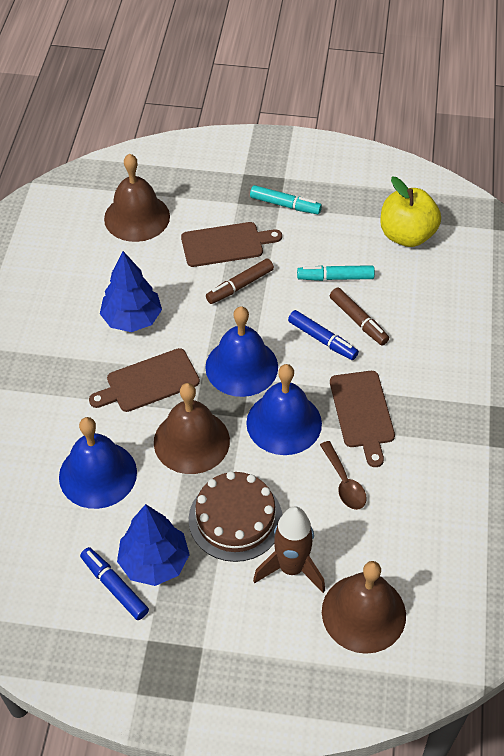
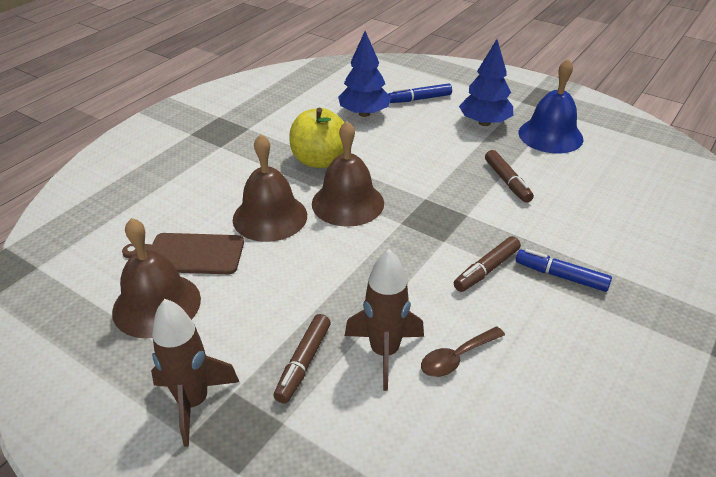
blue bell: 3 -> 1
brown cake: 1 -> 0
brown cutting board: 3 -> 1
brown marker: 2 -> 3
brown rocket: 1 -> 2
turquoise marker: 2 -> 0

